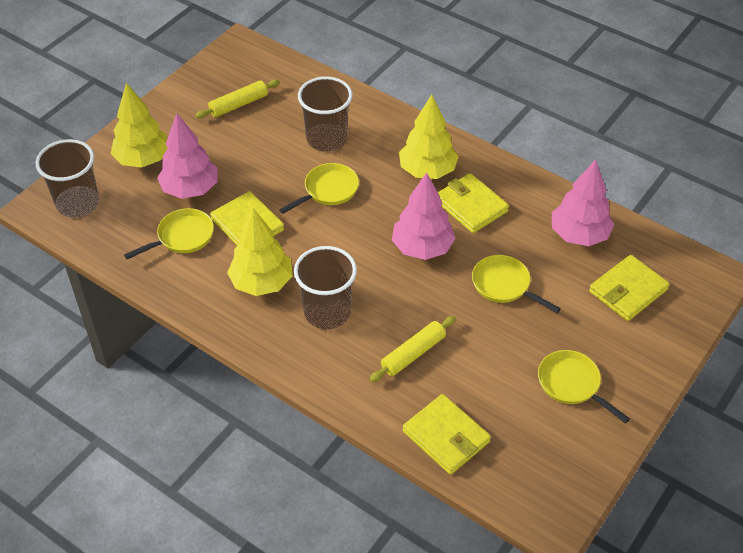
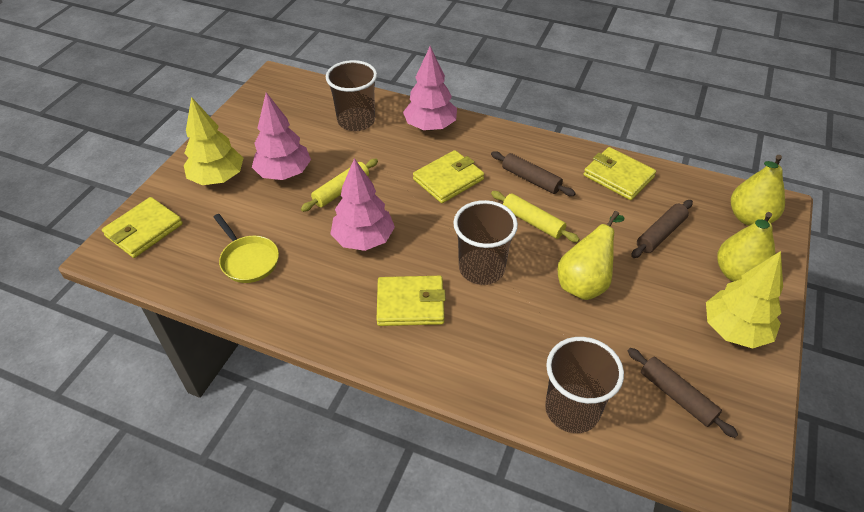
brown rolling pin: 0 -> 3
yellow pan: 4 -> 1
yellow pear: 0 -> 3
yellow tree: 3 -> 2

